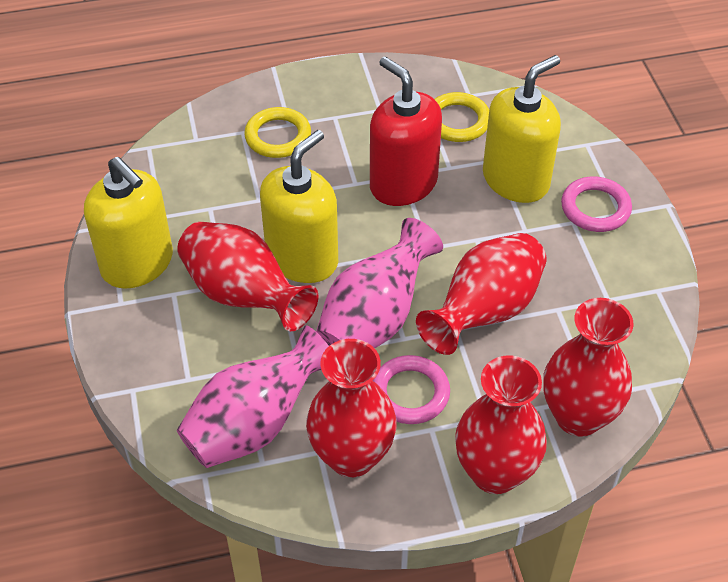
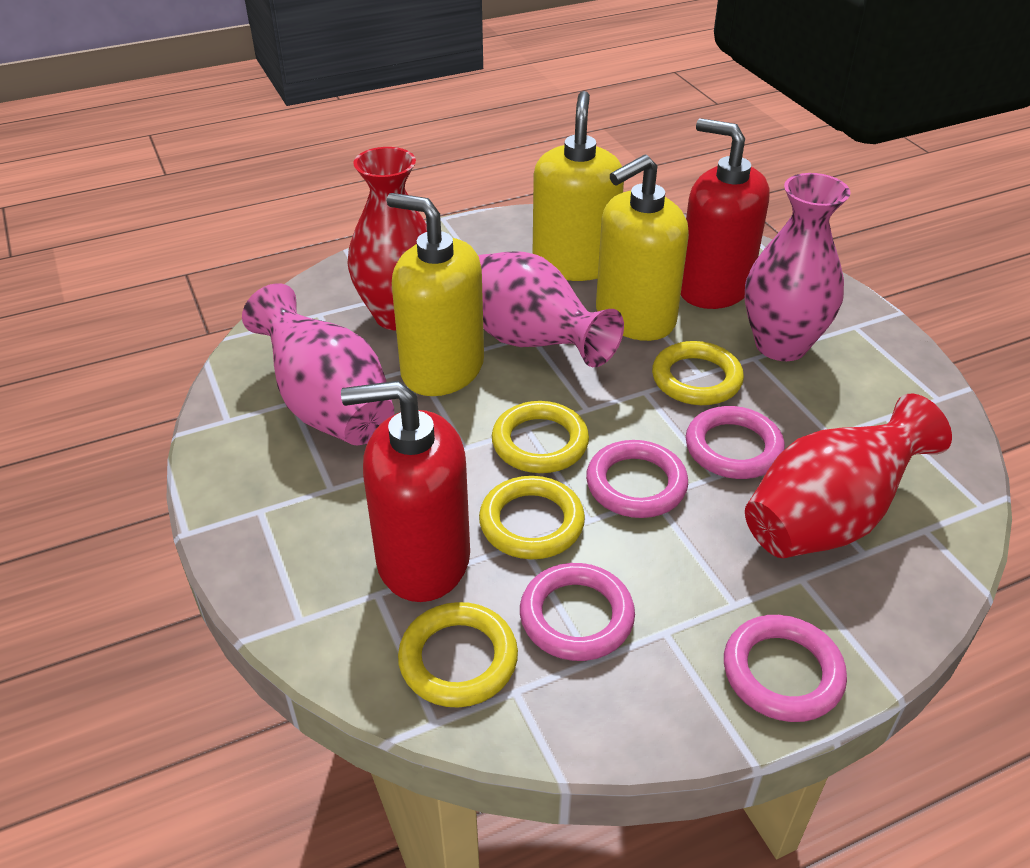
pink ring: 2 -> 4
pink vase: 2 -> 3
red soap dispenser: 1 -> 2
red vase: 5 -> 2
yellow ring: 2 -> 4

